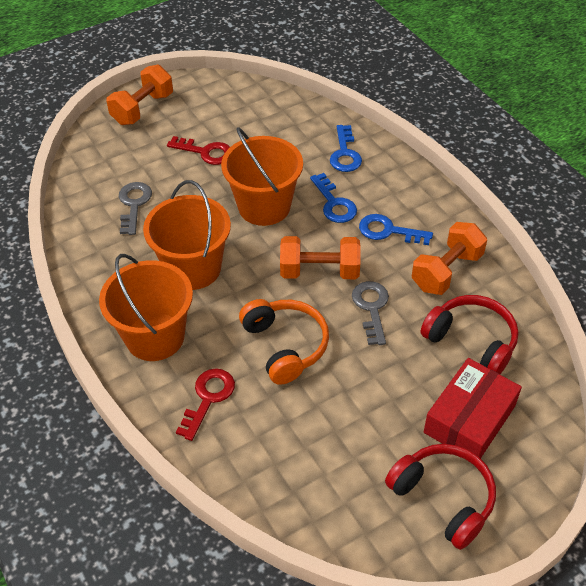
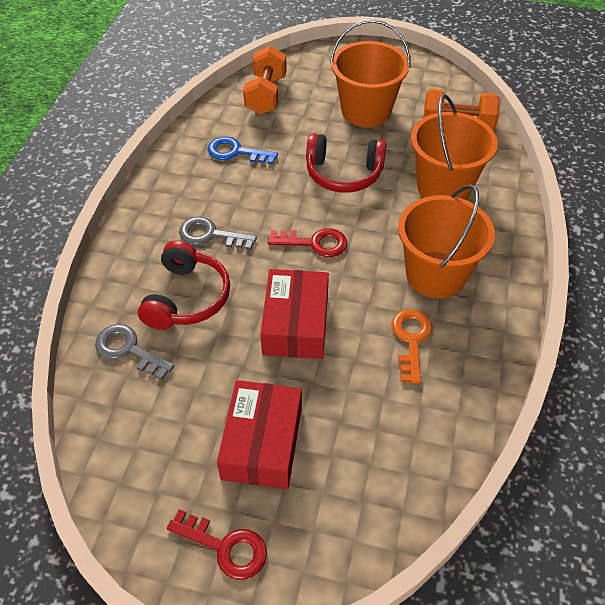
blue key: 3 -> 1
orange dumbbell: 3 -> 2
orange headphones: 1 -> 0
orange key: 0 -> 1
red box: 1 -> 2

